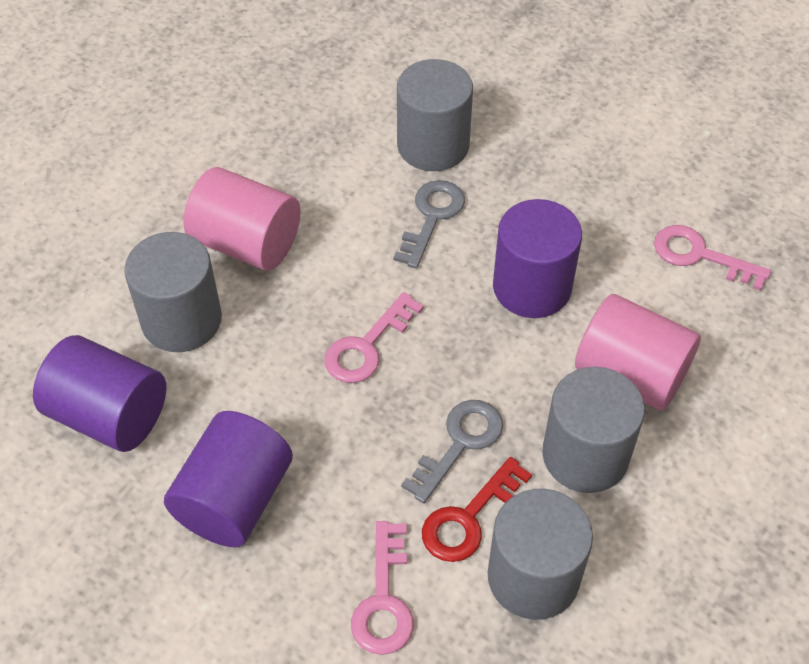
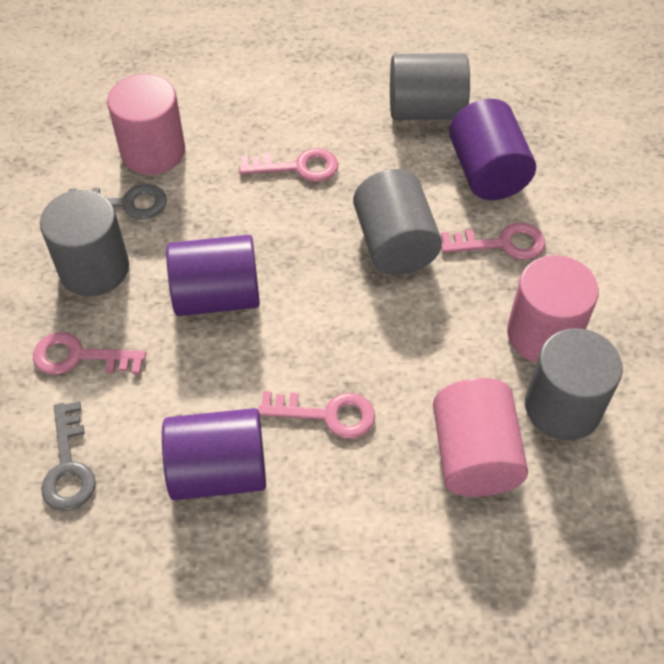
pink cylinder: 2 -> 3
pink key: 3 -> 4
red key: 1 -> 0

